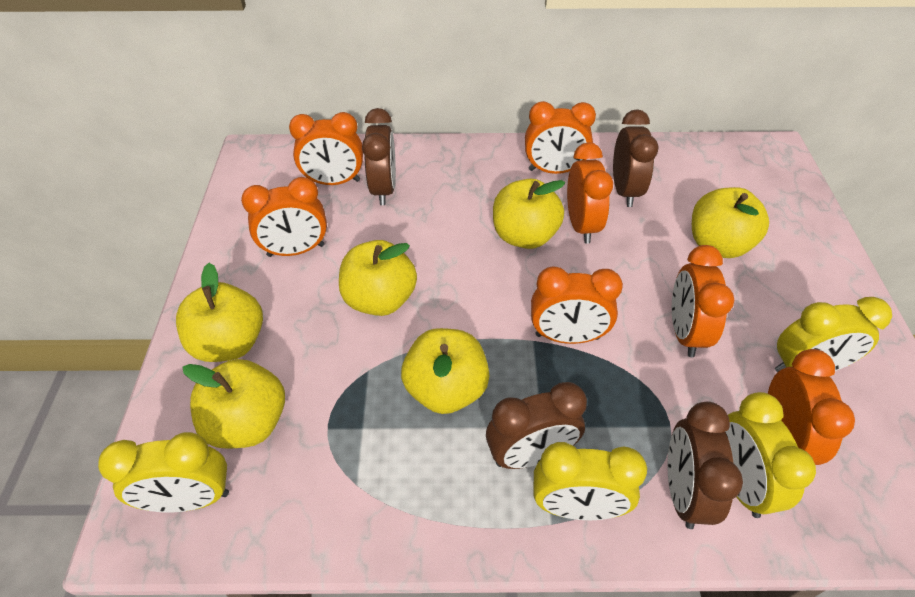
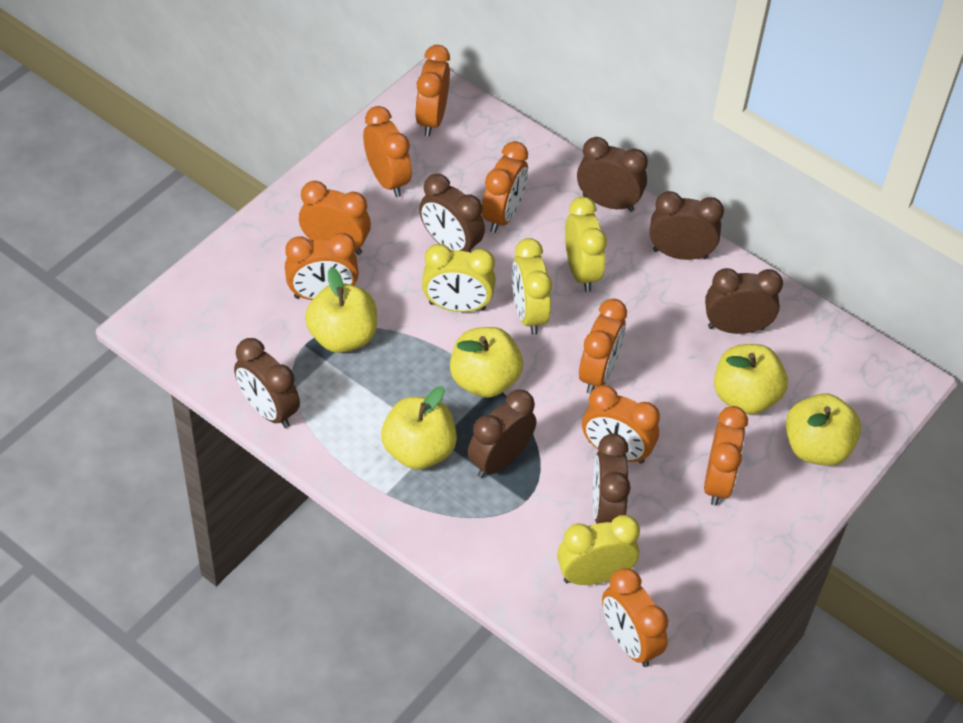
brown clock: 4 -> 7
orange clock: 7 -> 9
yellow apple: 6 -> 5

